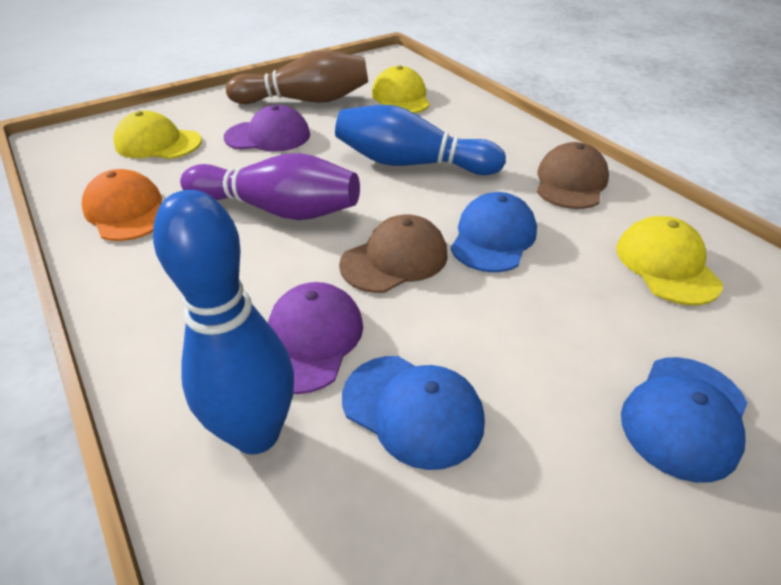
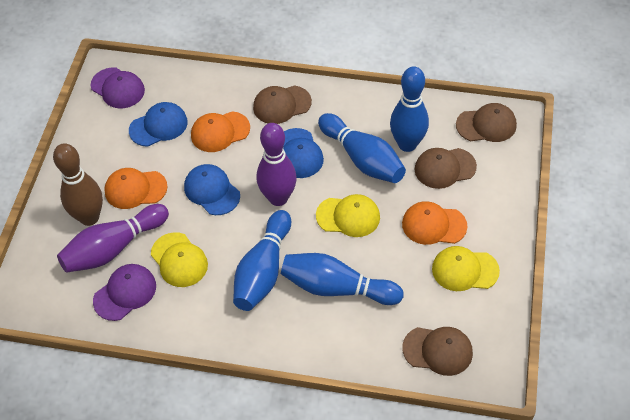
blue bowling pin: 2 -> 4
brown cap: 2 -> 4
orange cap: 1 -> 3
purple bowling pin: 1 -> 2

